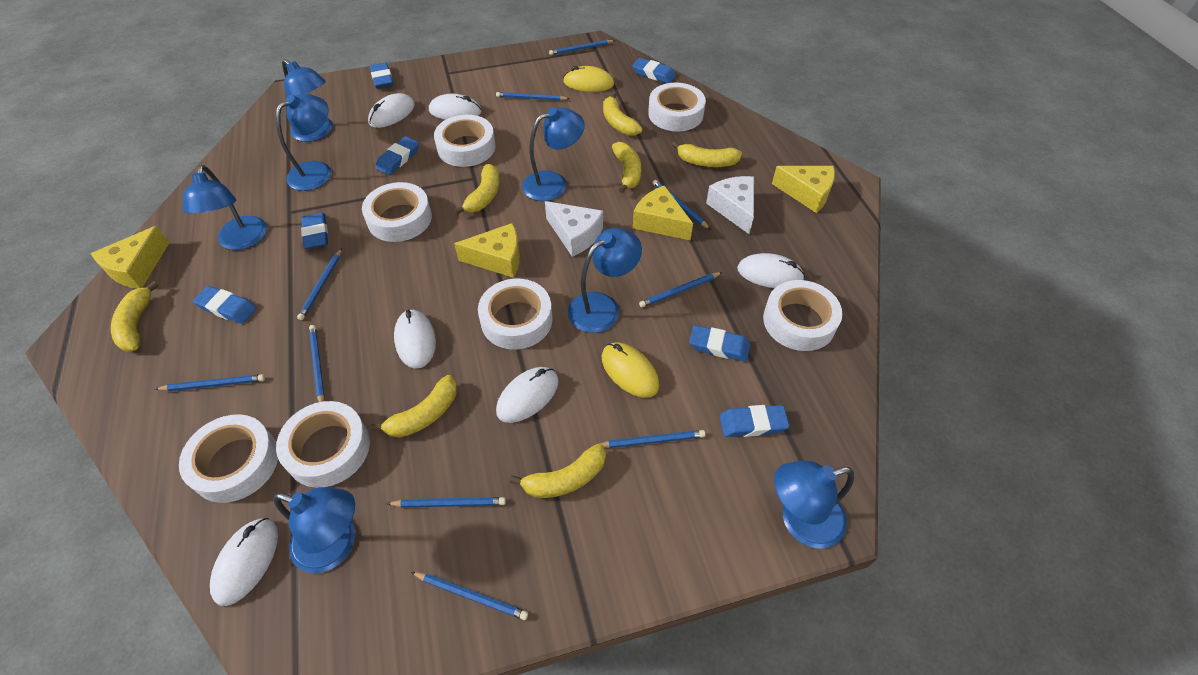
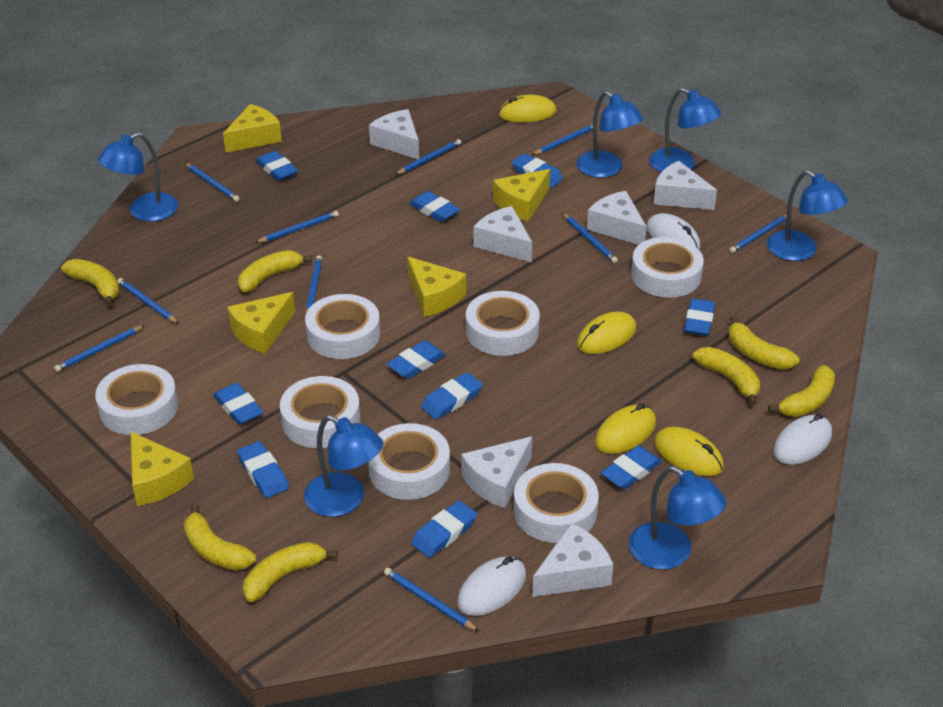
blue eraser: 7 -> 10
blue lamp: 7 -> 6
white cheese: 2 -> 6
white mouse: 6 -> 3
yellow cheese: 4 -> 5
yellow mouse: 2 -> 4

